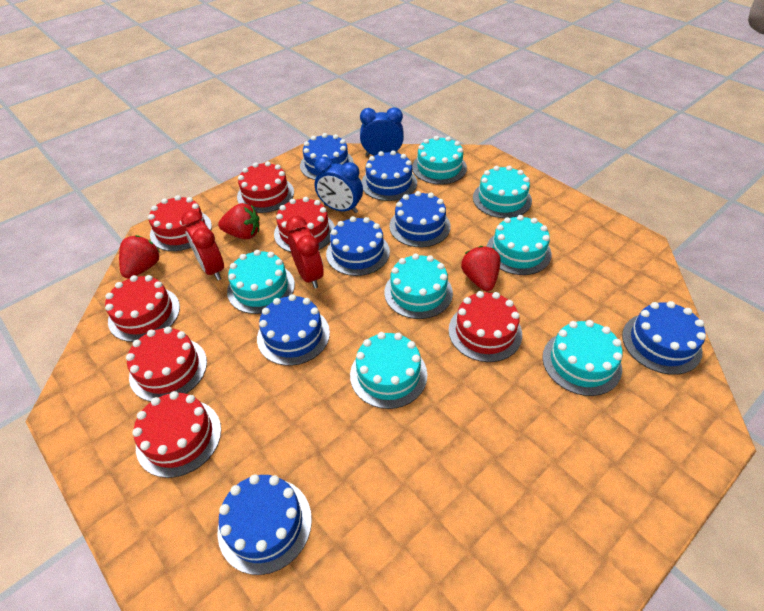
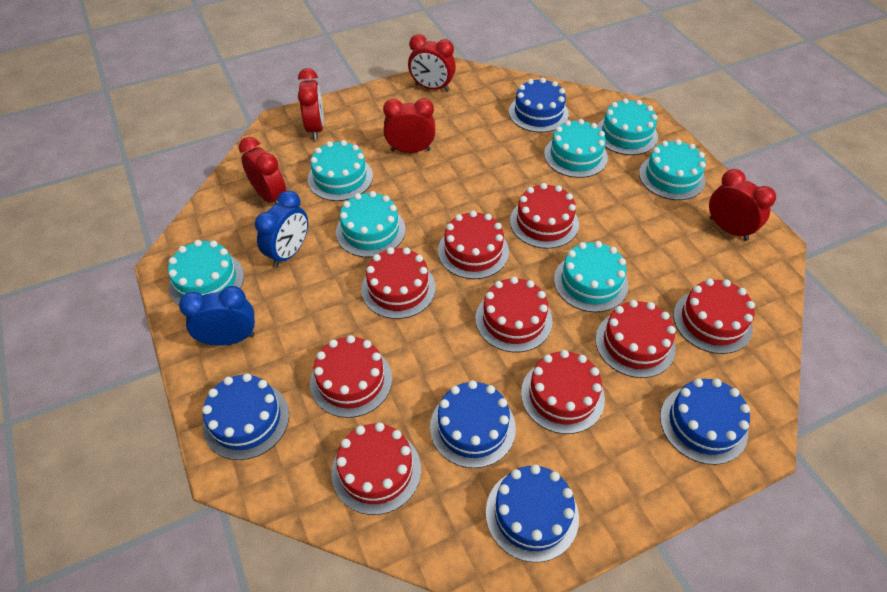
blue cake: 7 -> 5
red cake: 7 -> 9
red clock: 2 -> 5
red strawberry: 3 -> 0

